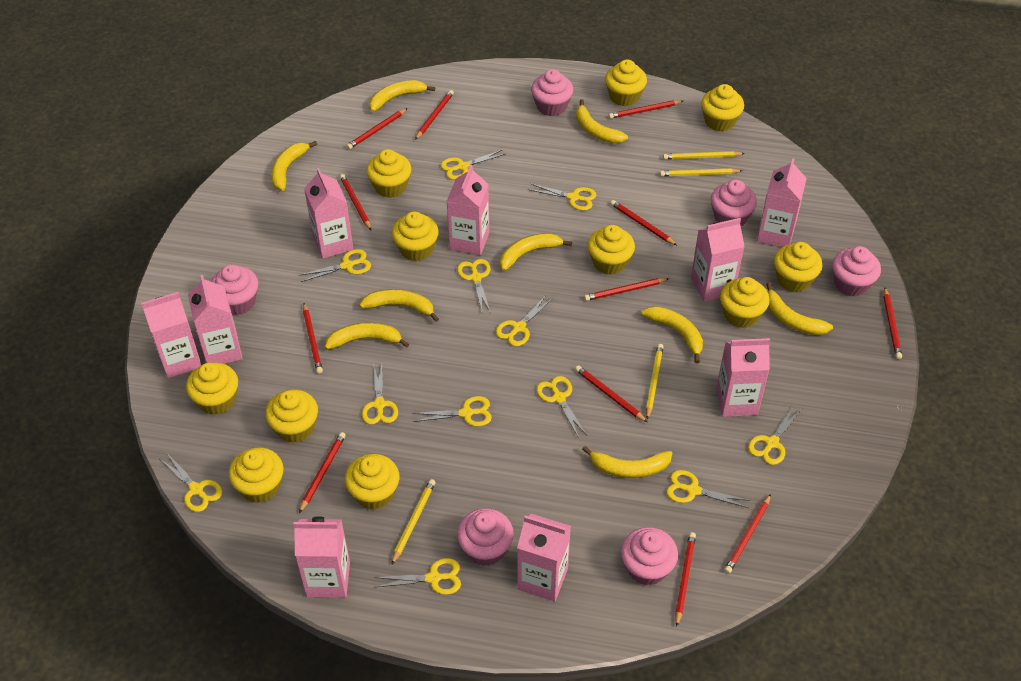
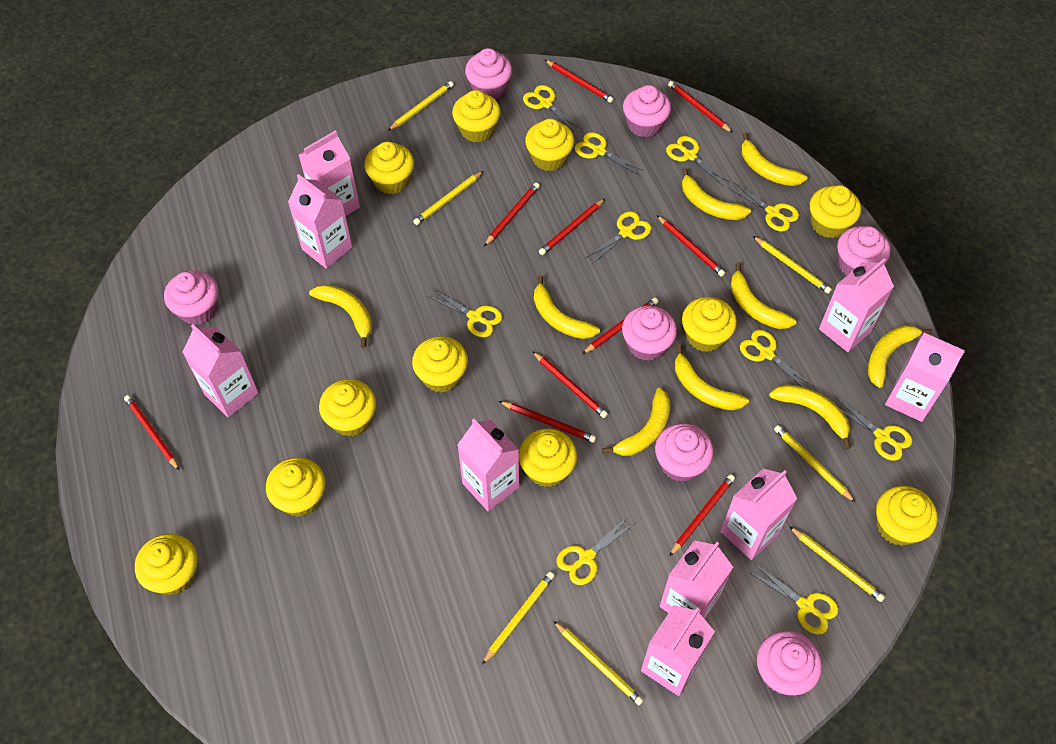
pink cupcake: 6 -> 7
red pencil: 12 -> 10
yellow pencil: 4 -> 7
yellow scissors: 12 -> 10

